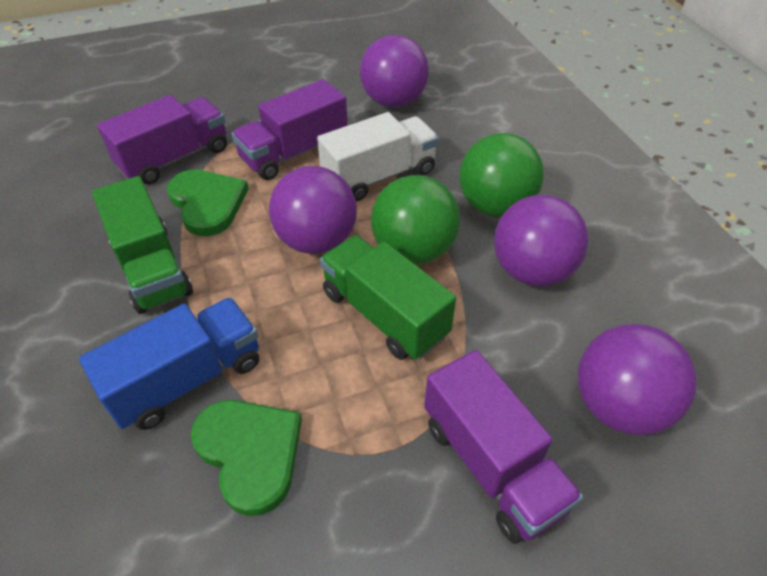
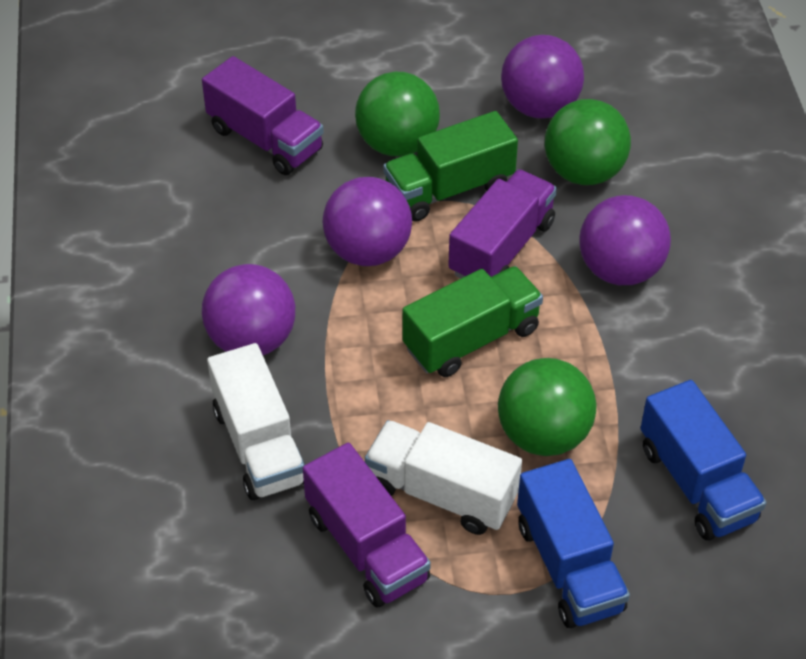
blue truck: 1 -> 2
green ball: 2 -> 3
green heart: 2 -> 0
white truck: 1 -> 2

